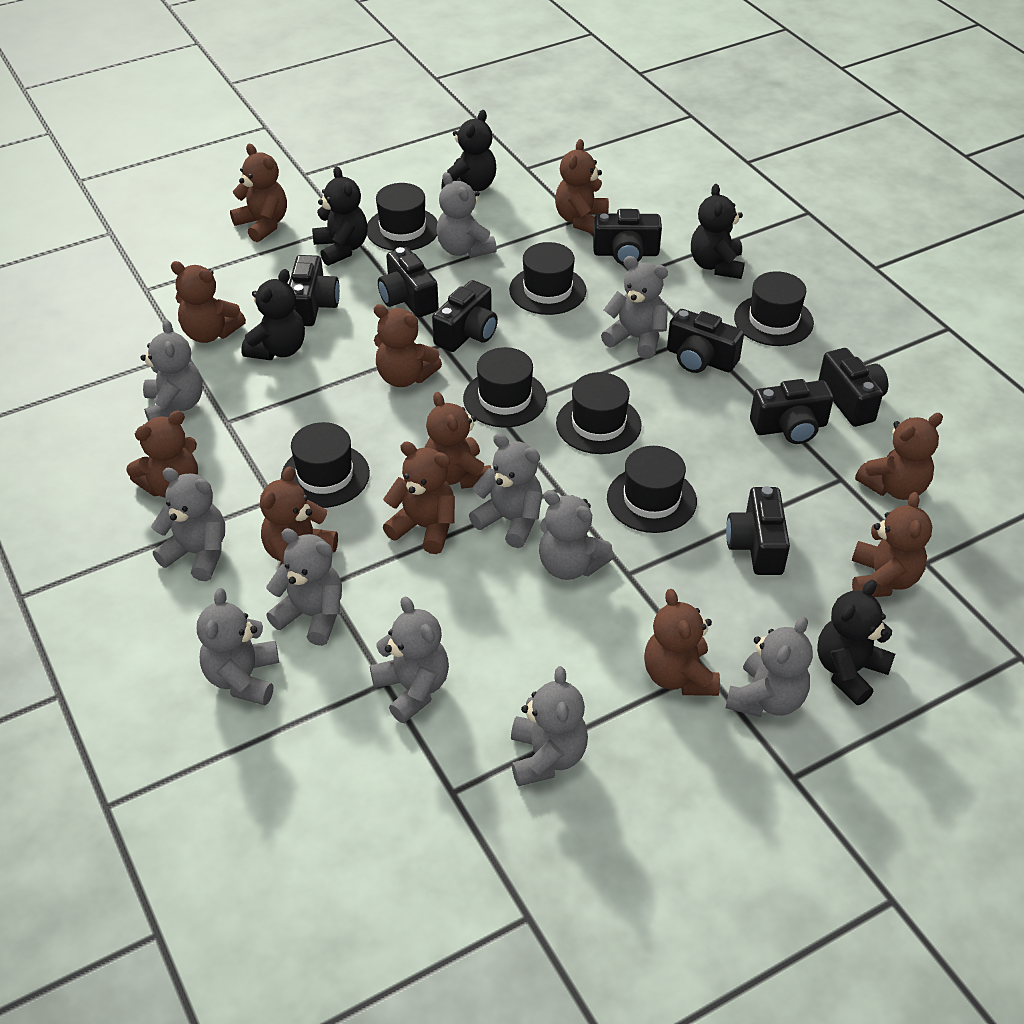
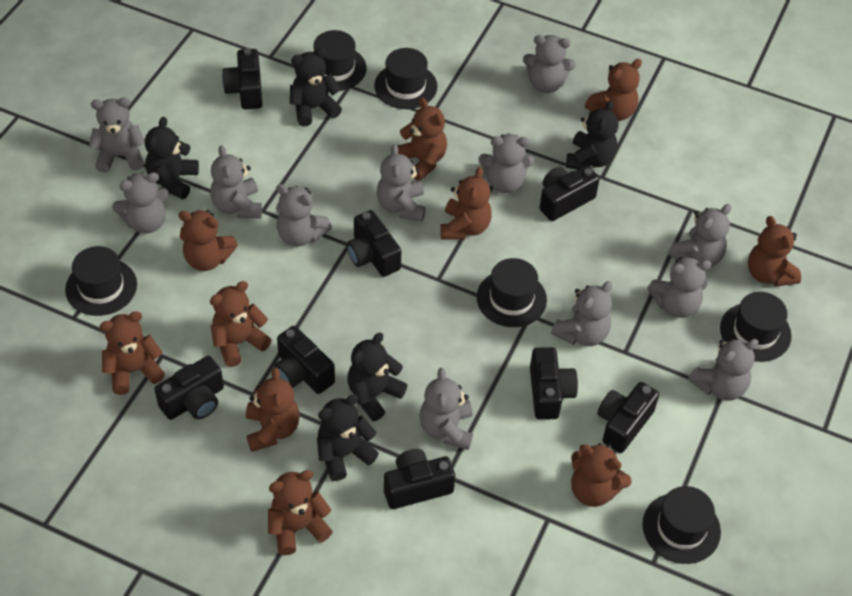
black hat: 7 -> 6
brown teddy bear: 11 -> 10
grey teddy bear: 11 -> 12

